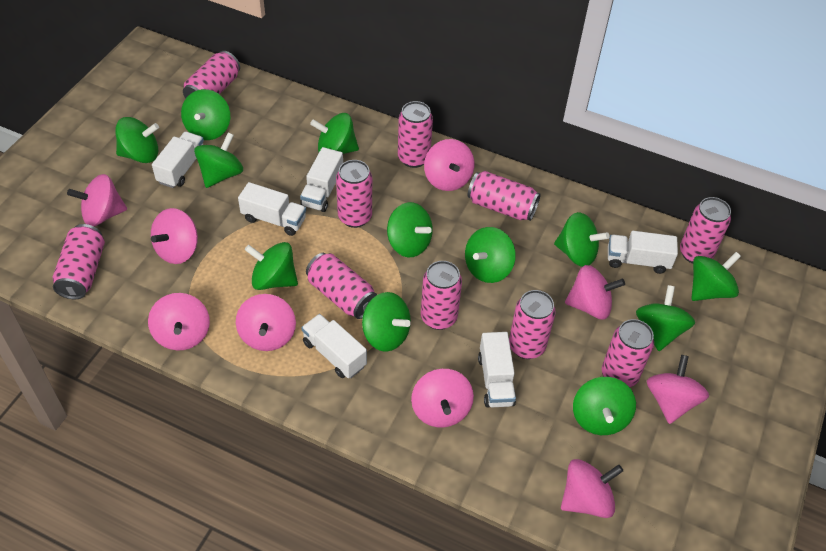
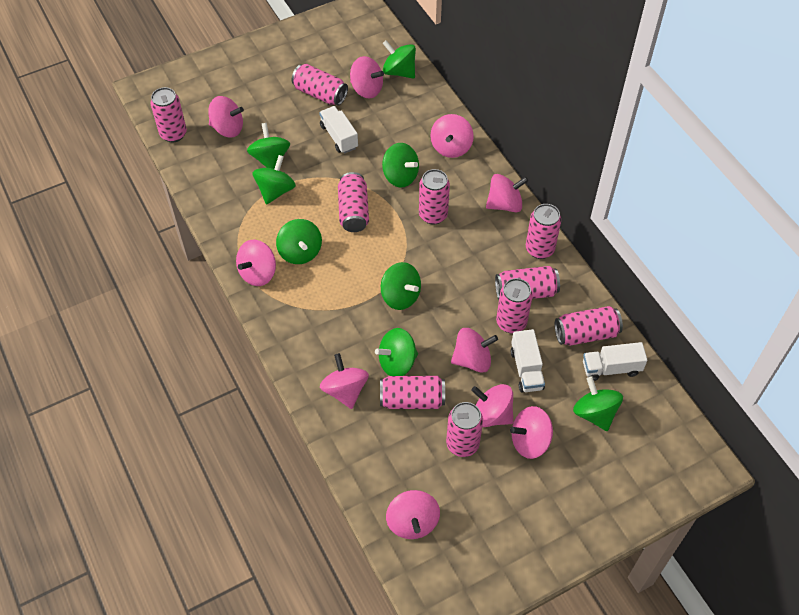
green spinning top: 12 -> 8
pink spinning top: 9 -> 10
white truck: 6 -> 3

